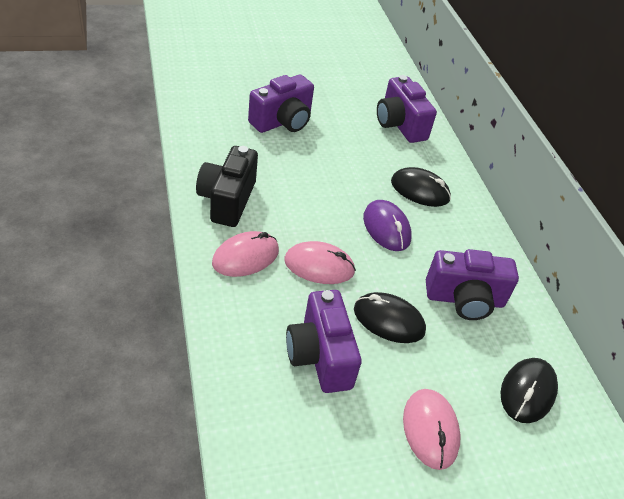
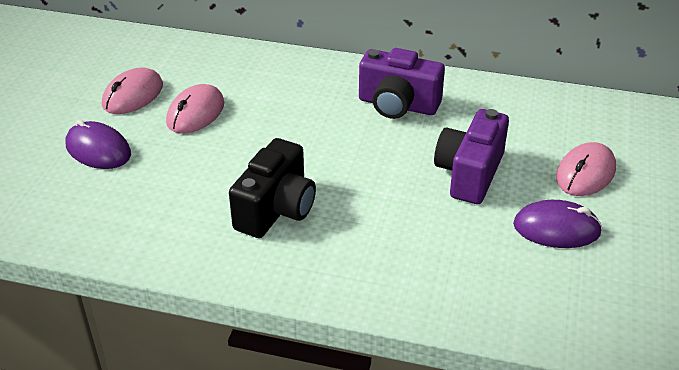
black mouse: 3 -> 0
purple camera: 4 -> 2
purple mouse: 1 -> 2

